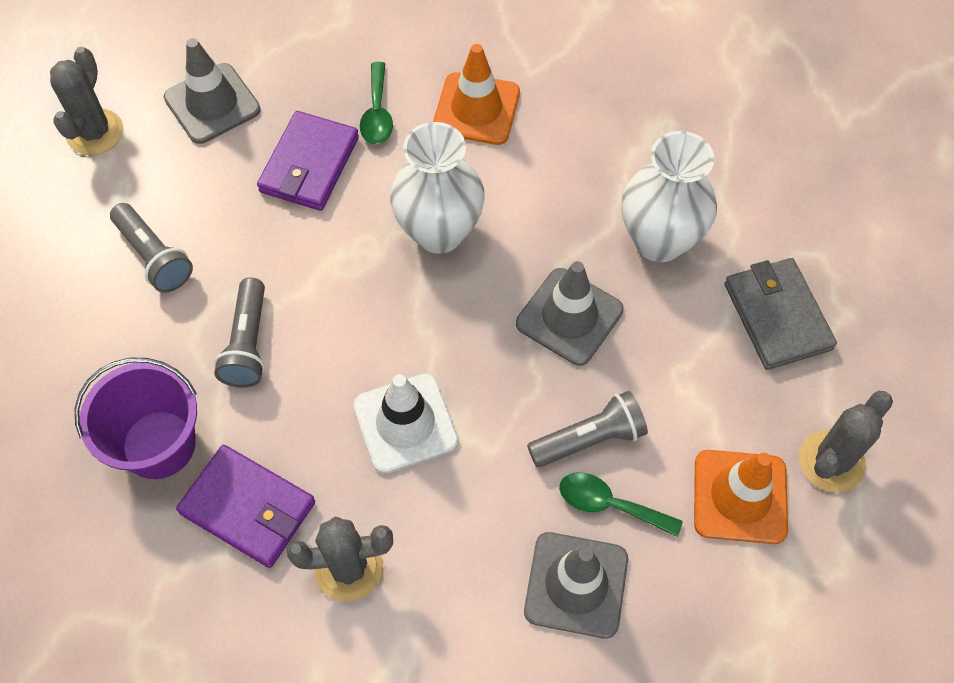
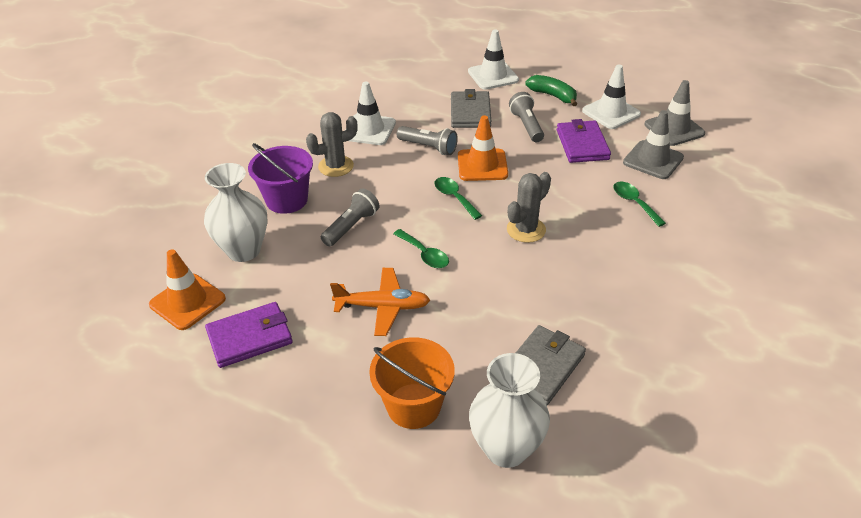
green banana: 0 -> 1
green spoon: 2 -> 3
grey cactus: 3 -> 2
grey traffic cone: 3 -> 2
grey wallet: 1 -> 2
orange bucket: 0 -> 1
orange plane: 0 -> 1
white traffic cone: 1 -> 3

